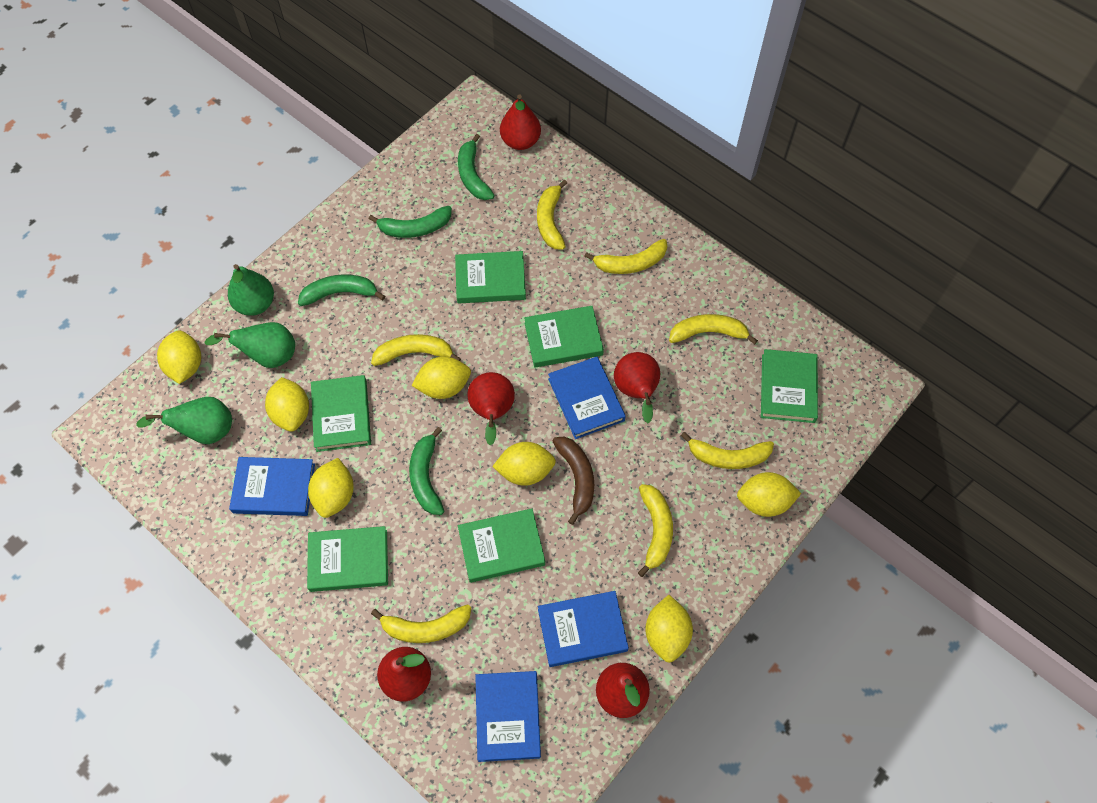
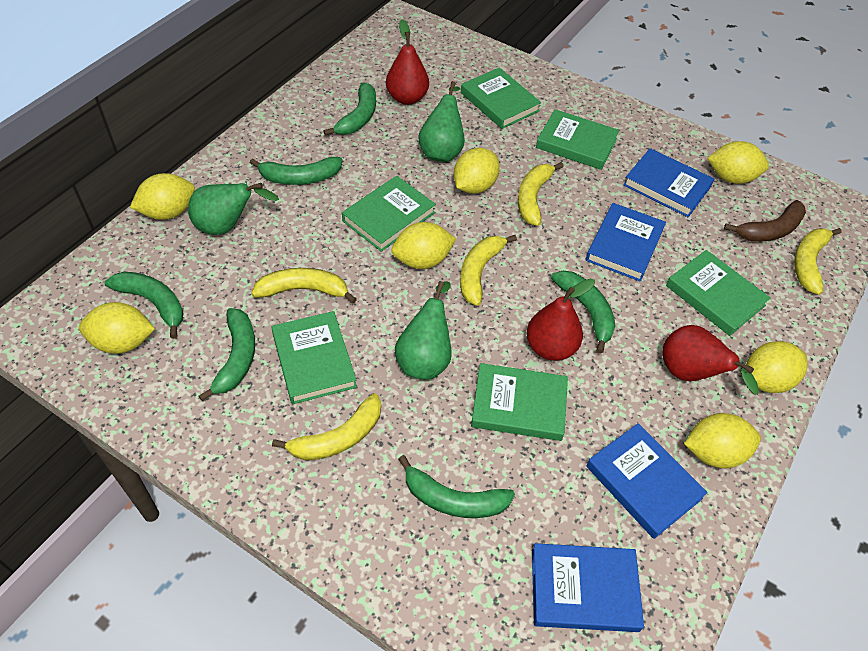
green banana: 4 -> 6
red pear: 5 -> 3
yellow banana: 7 -> 5

